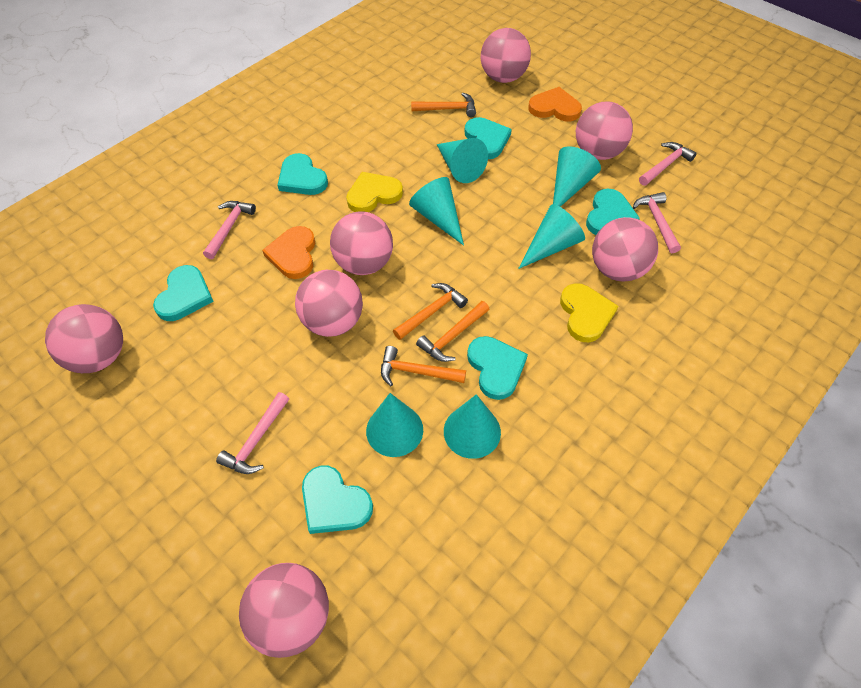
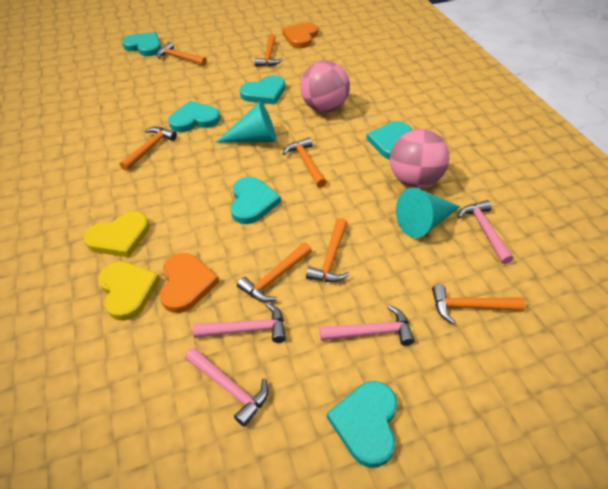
orange hammer: 4 -> 7
pink ball: 7 -> 2
turquoise cone: 6 -> 2

